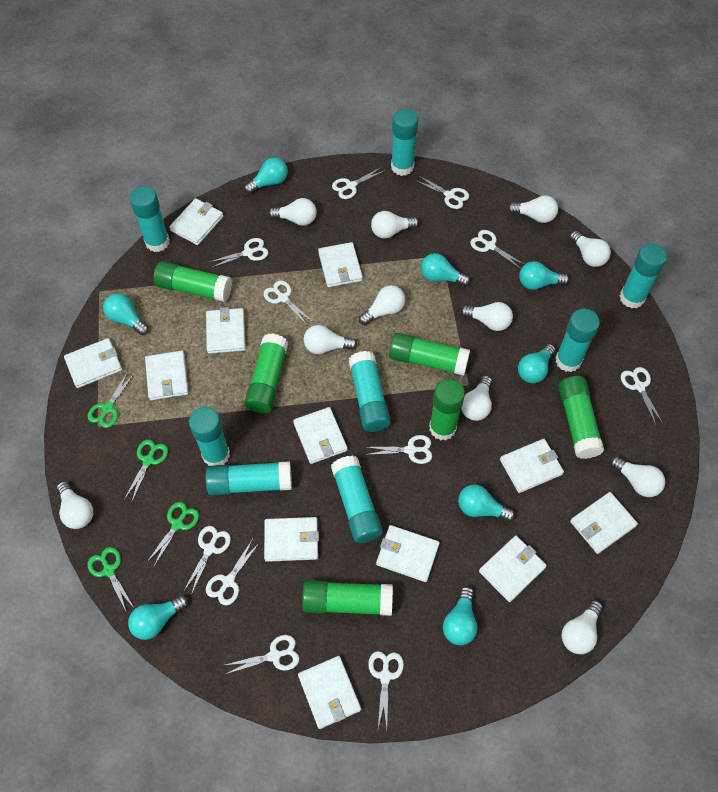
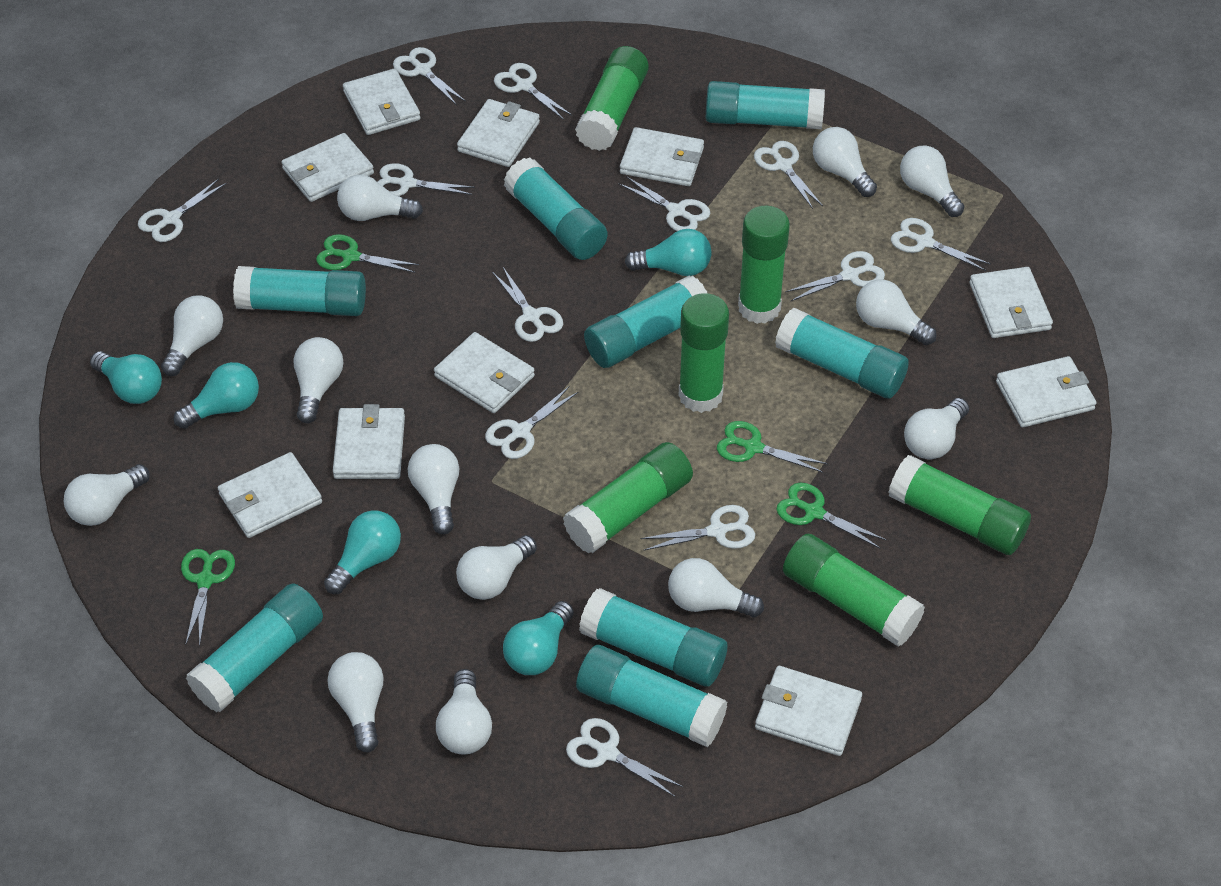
turquoise light bulb: 8 -> 5
white light bulb: 11 -> 13
white scissors: 11 -> 12
white wallet: 12 -> 10

